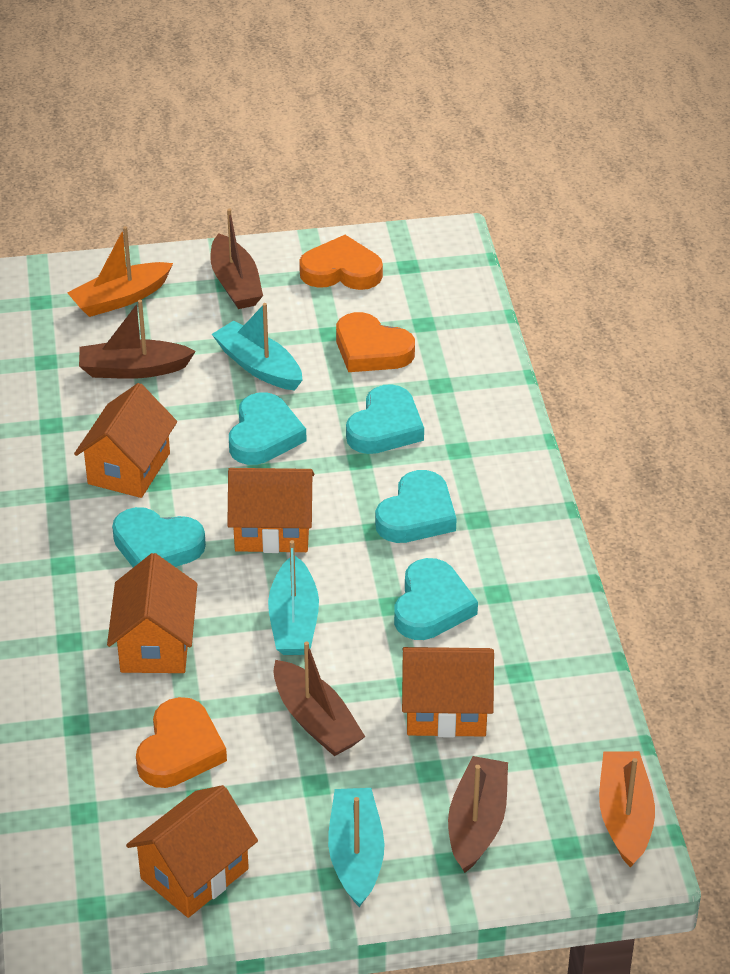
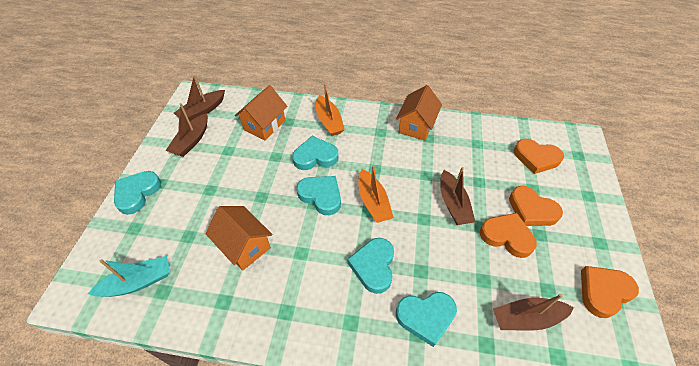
orange heart: 3 -> 4
orange house: 5 -> 3
turquoise boat: 3 -> 1

